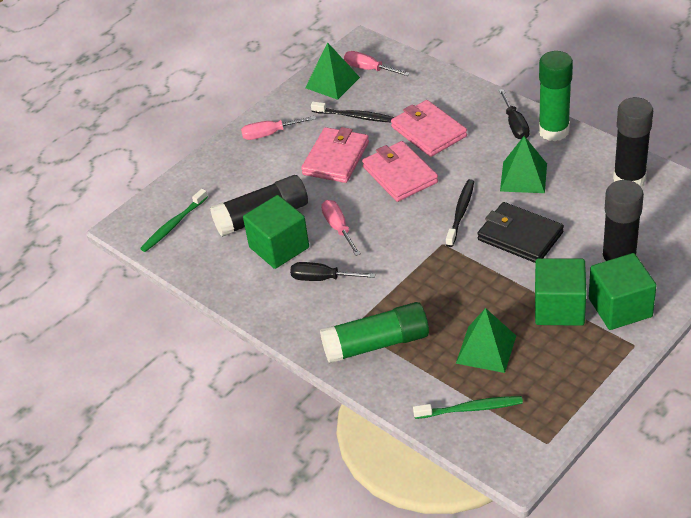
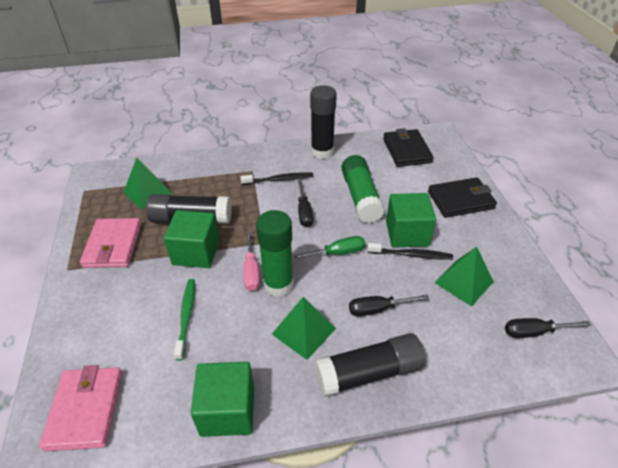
black screwdriver: 2 -> 3
black wallet: 1 -> 2
green screwdriver: 0 -> 1
green toothbrush: 2 -> 1
pink screwdriver: 3 -> 1
pink wallet: 3 -> 2

